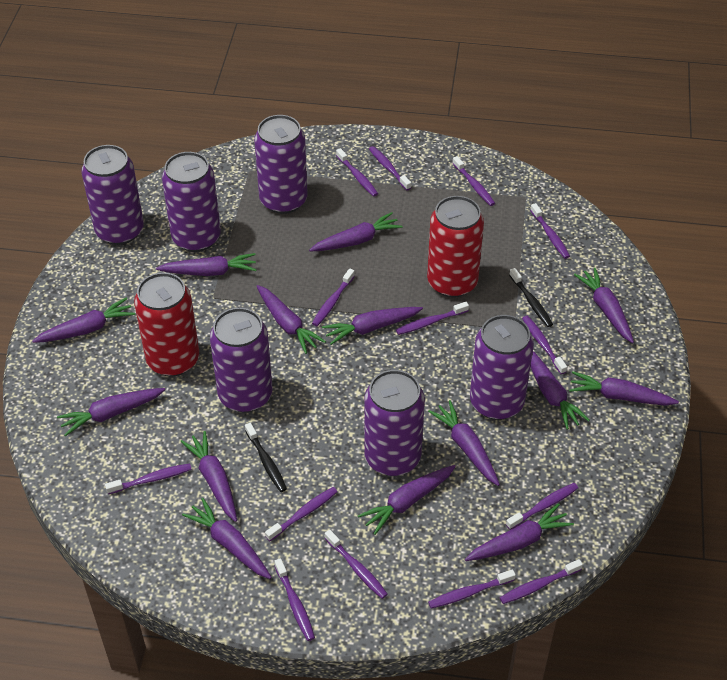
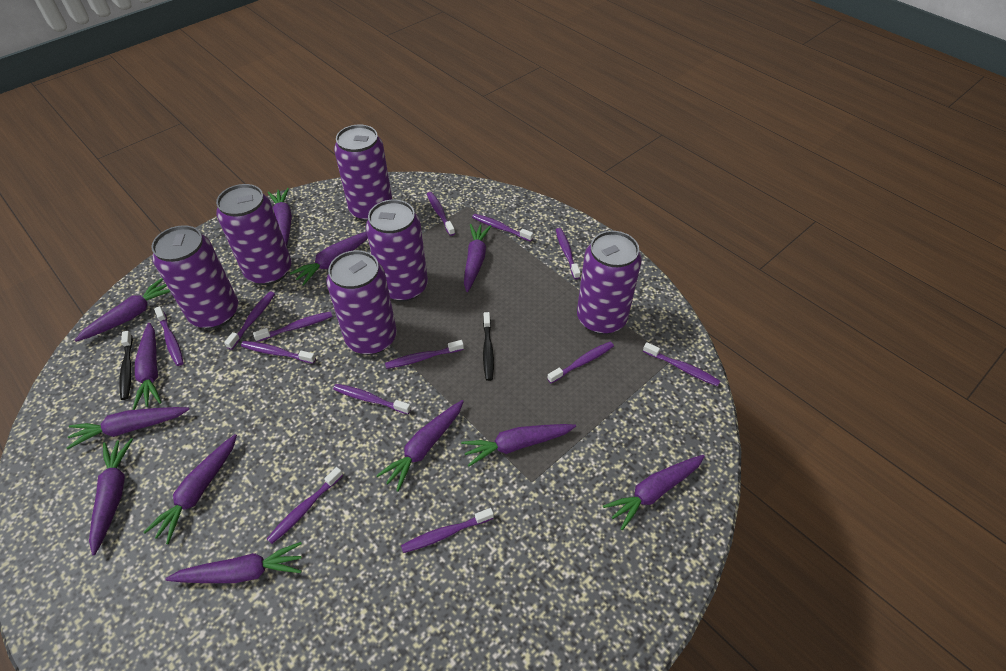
purple carrot: 14 -> 12
purple toothbrush: 14 -> 13
red can: 2 -> 0

